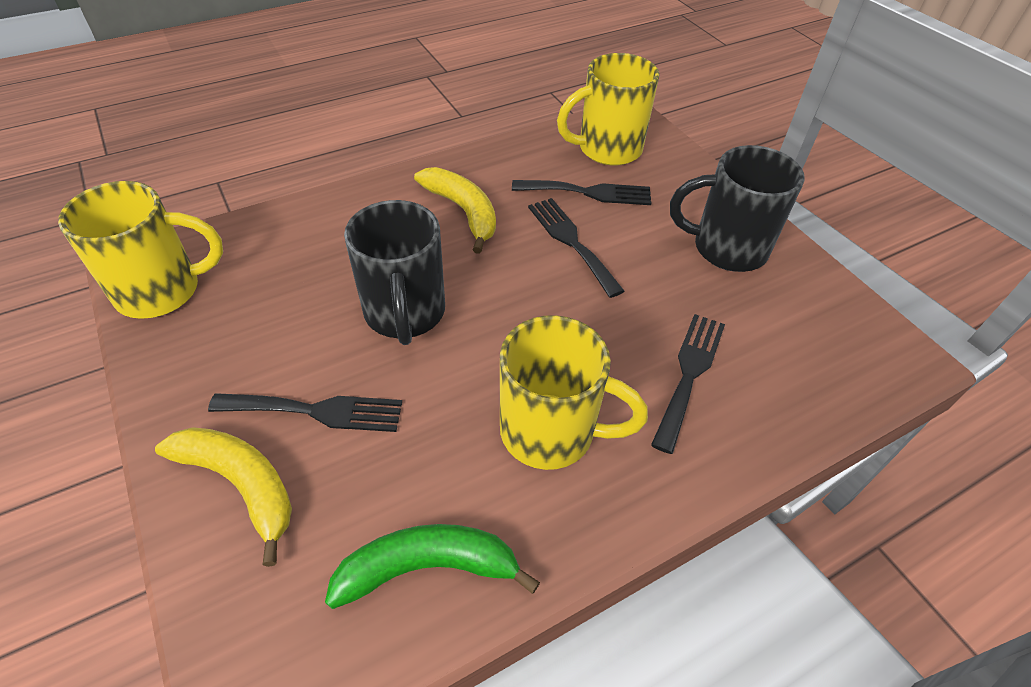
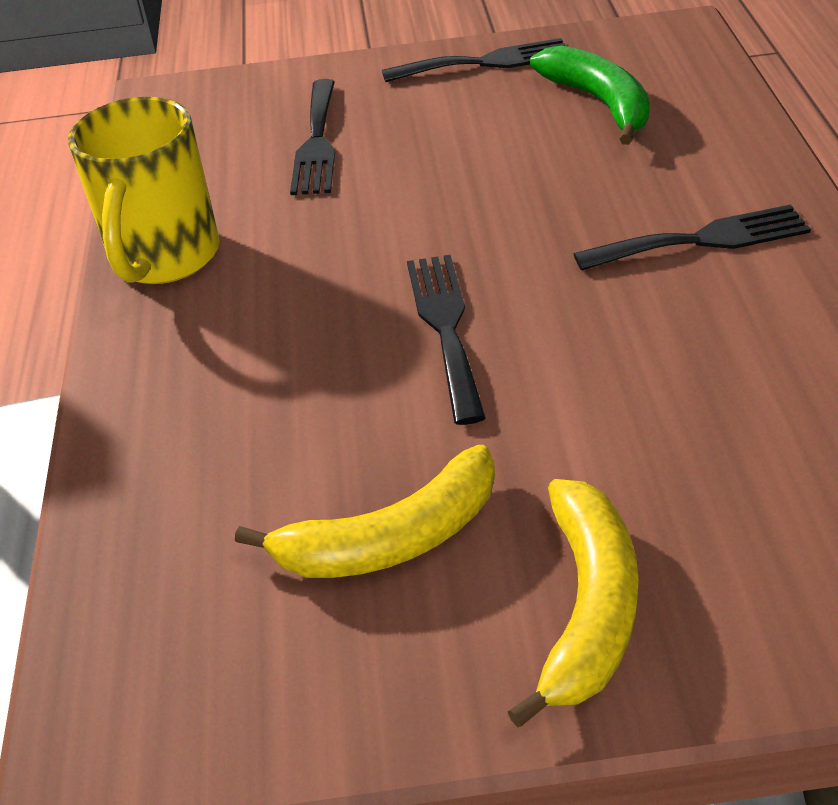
black mug: 2 -> 0
yellow mug: 3 -> 1

